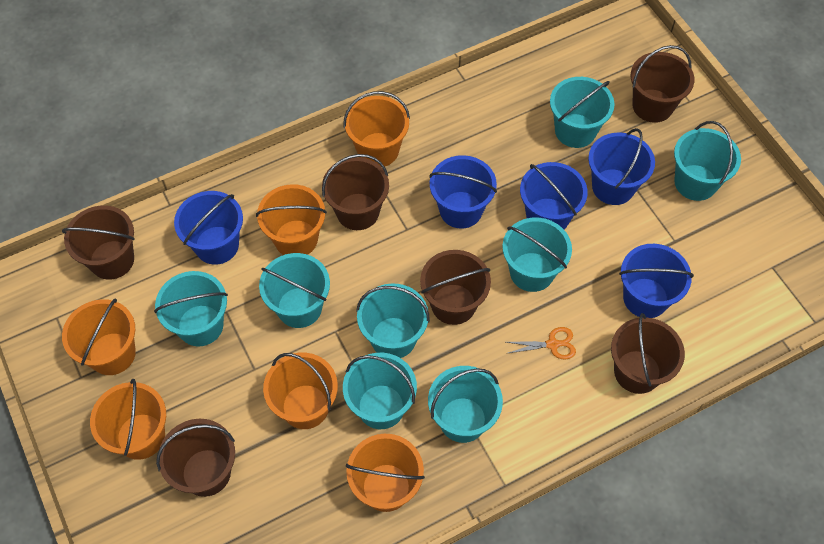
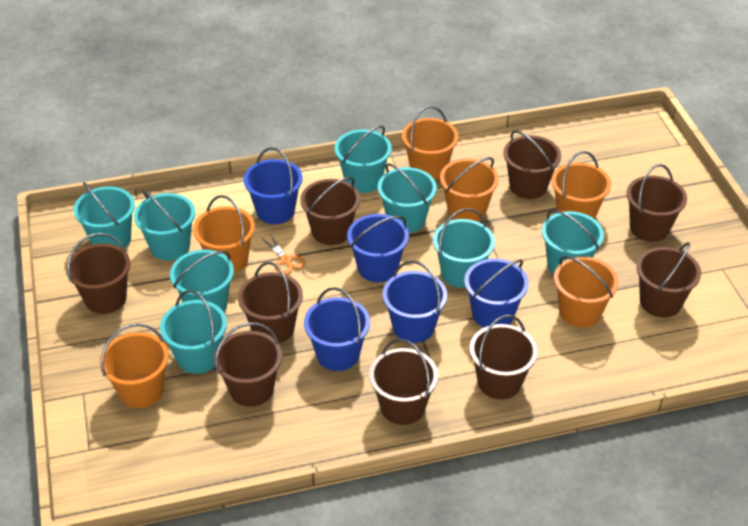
brown bucket: 6 -> 9

